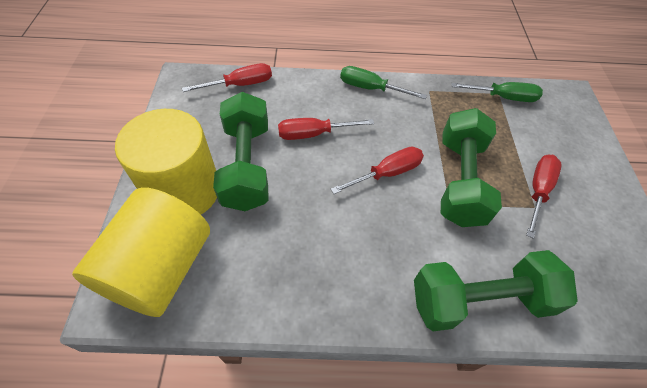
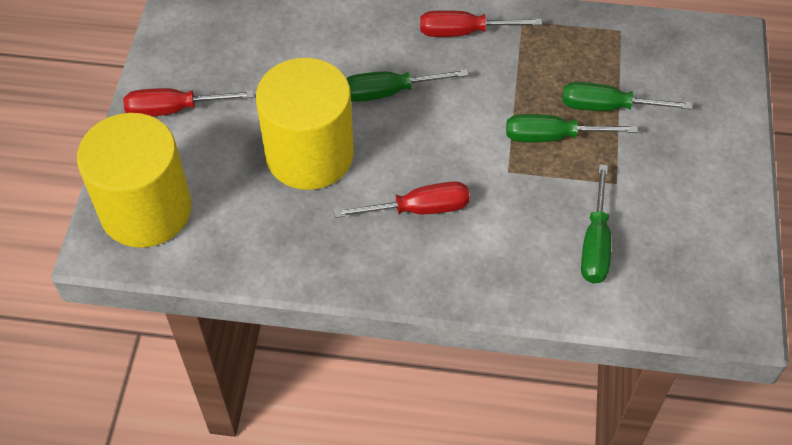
green dumbbell: 3 -> 0
green screwdriver: 2 -> 4
red screwdriver: 4 -> 3

